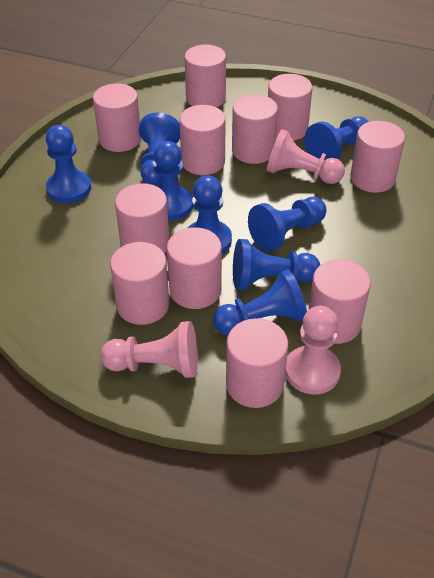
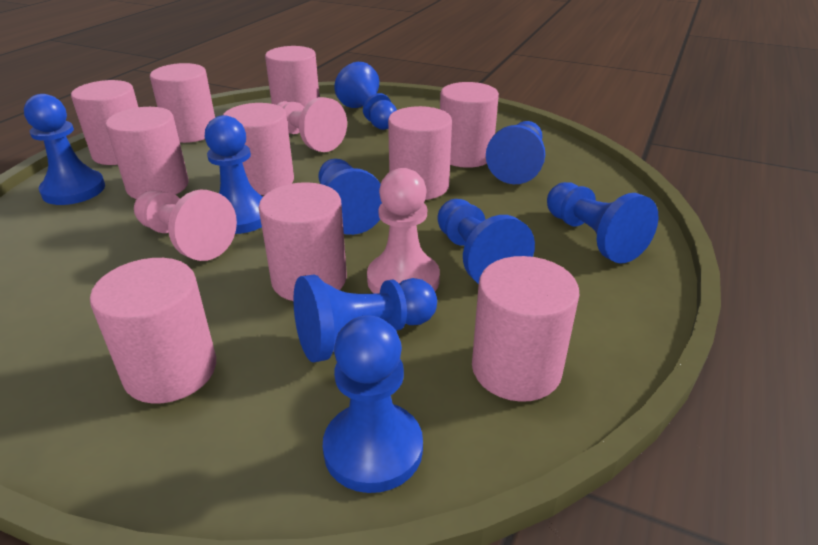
blue pawn: 8 -> 9
pink cylinder: 11 -> 10

